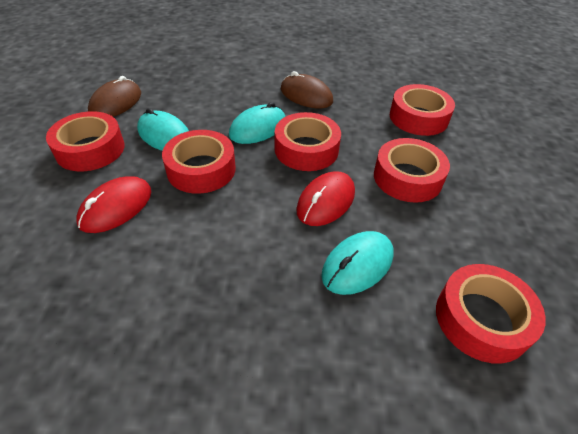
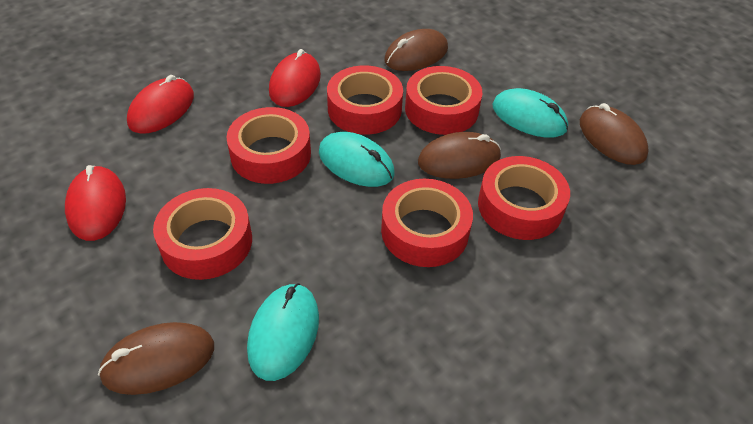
brown mouse: 2 -> 4
red mouse: 2 -> 3

